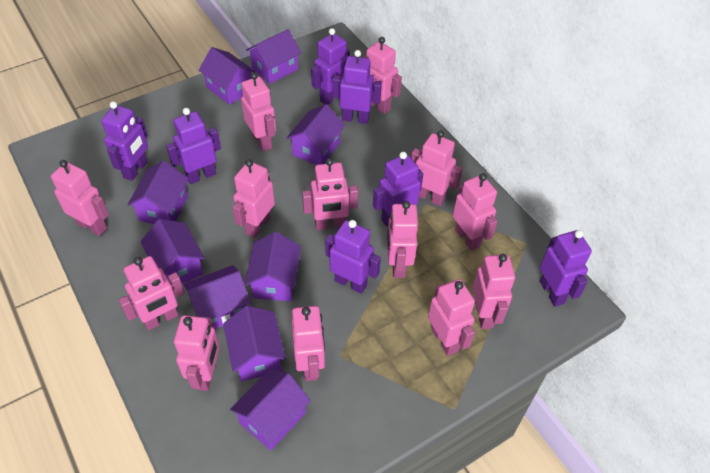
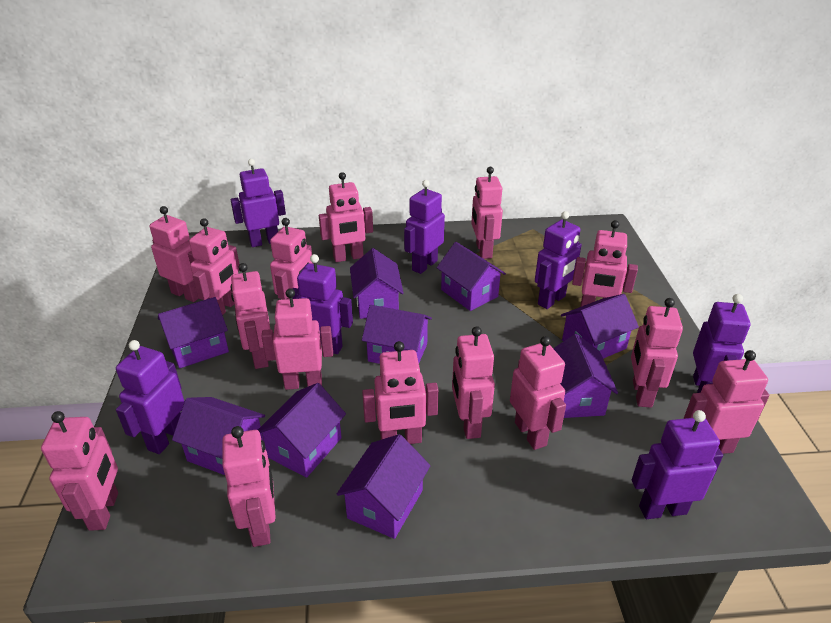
pink robot: 13 -> 15

